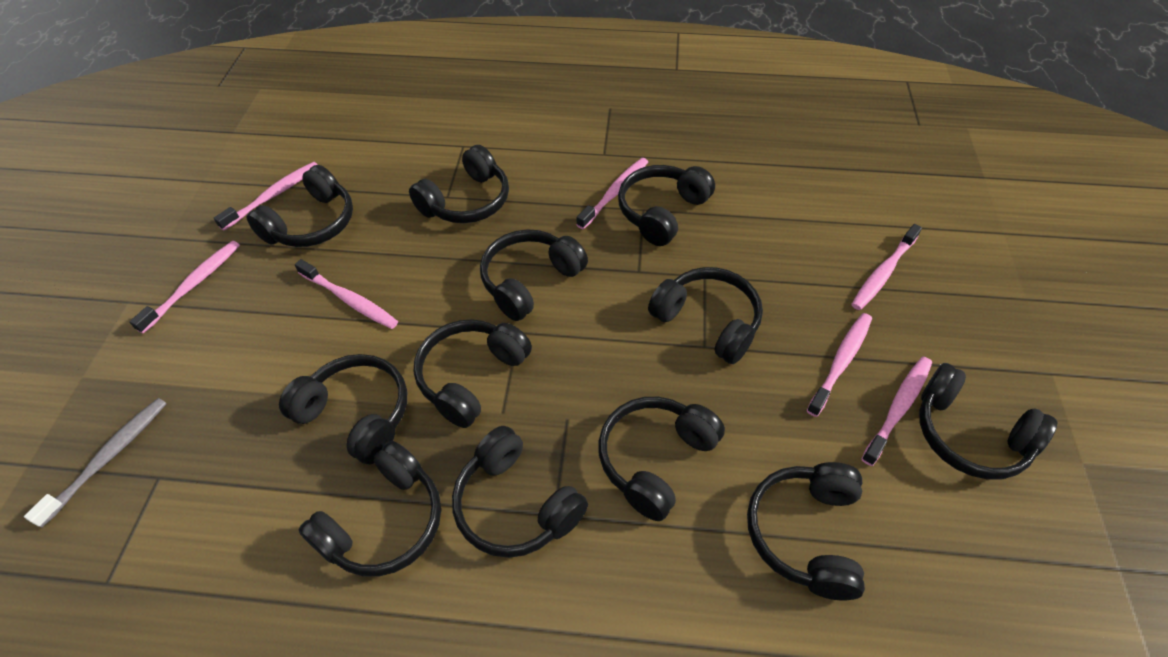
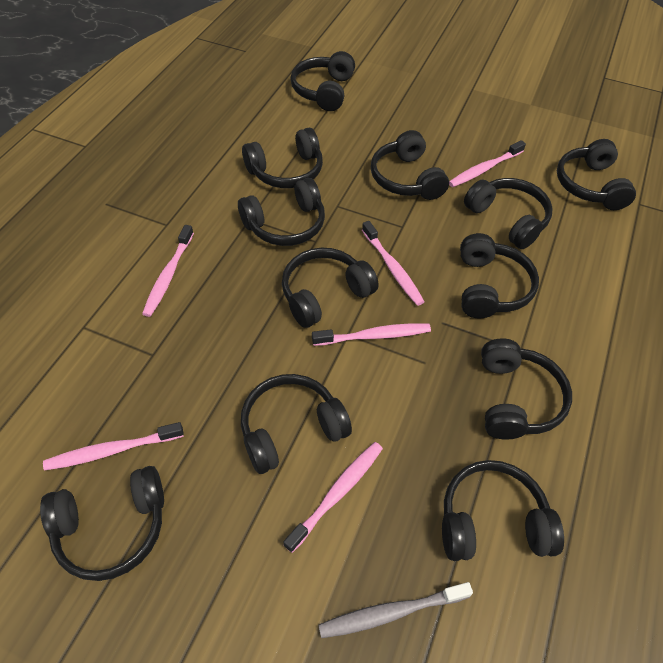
pink toothbrush: 7 -> 6

